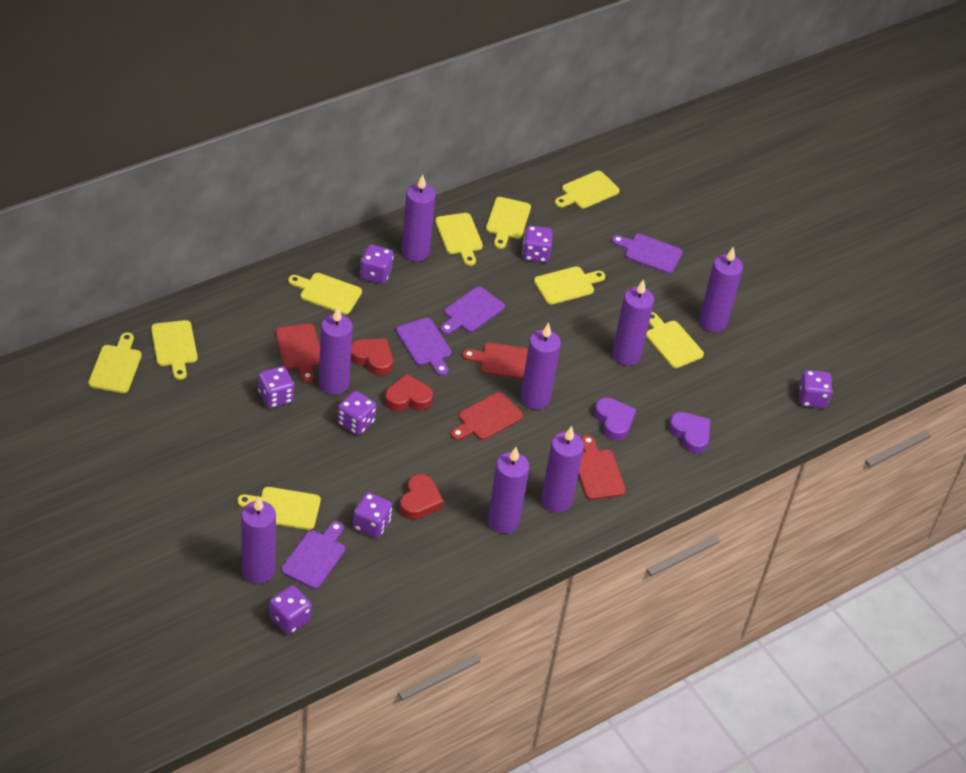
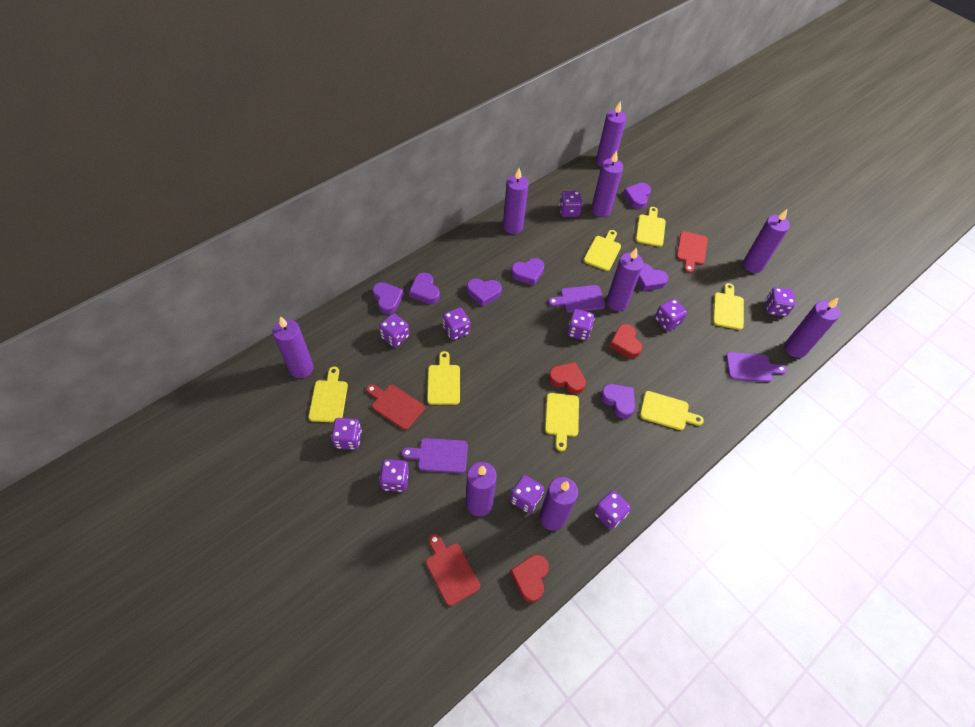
purple candle: 8 -> 9
purple cutting board: 4 -> 3
purple dice: 7 -> 10
purple heart: 2 -> 7
red cutting board: 4 -> 3
yellow cutting board: 9 -> 7

